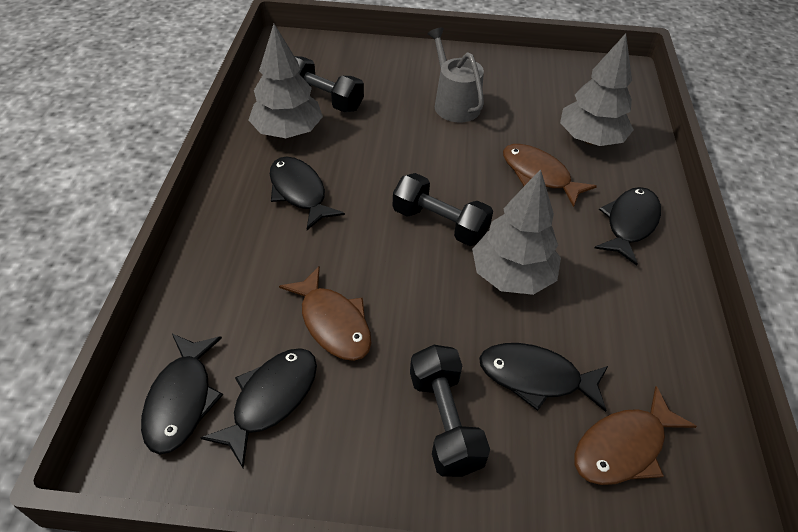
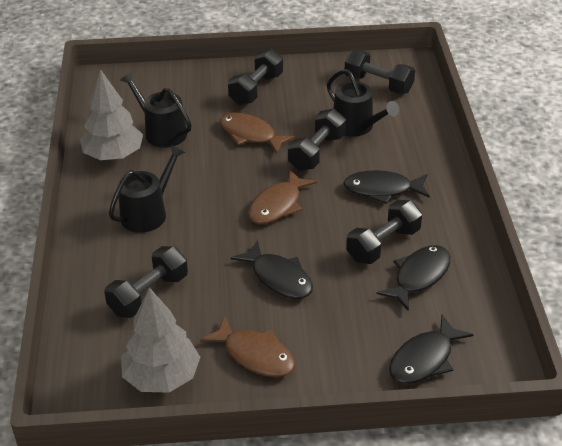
black dumbbell: 3 -> 5
black fish: 5 -> 4
black watering can: 0 -> 3
grey tree: 3 -> 2
grey watering can: 1 -> 0

